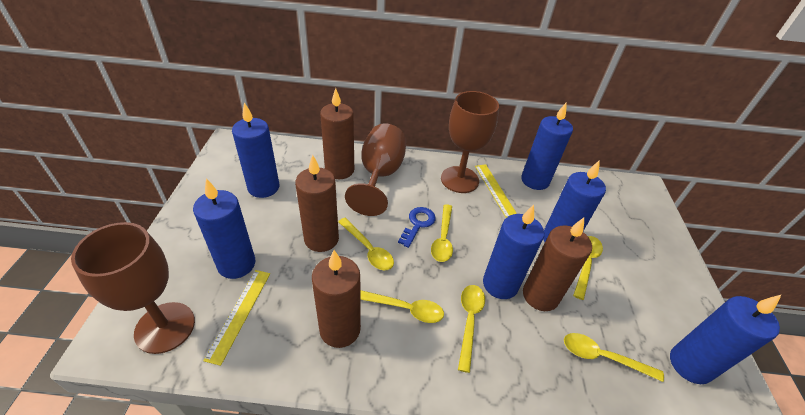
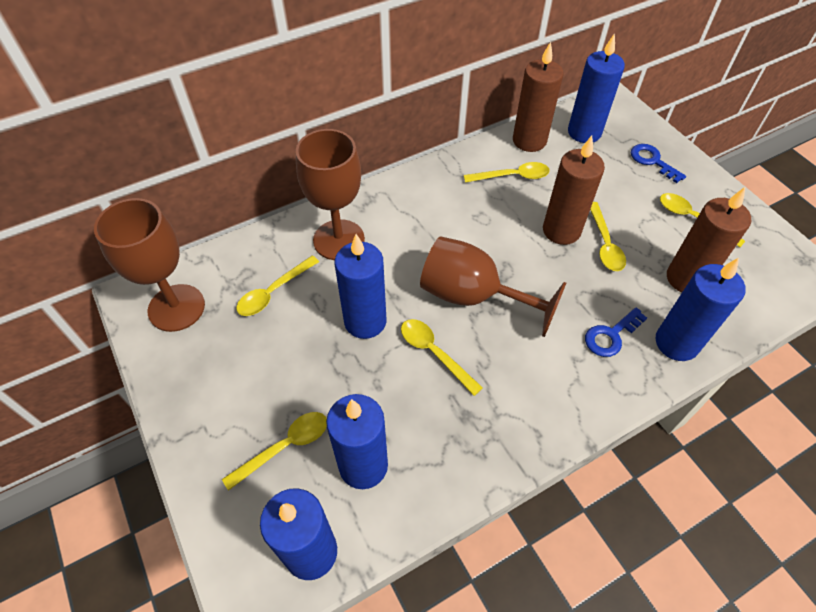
blue candle: 6 -> 5
blue key: 1 -> 2
brown candle: 4 -> 3
yellow ruler: 2 -> 0

